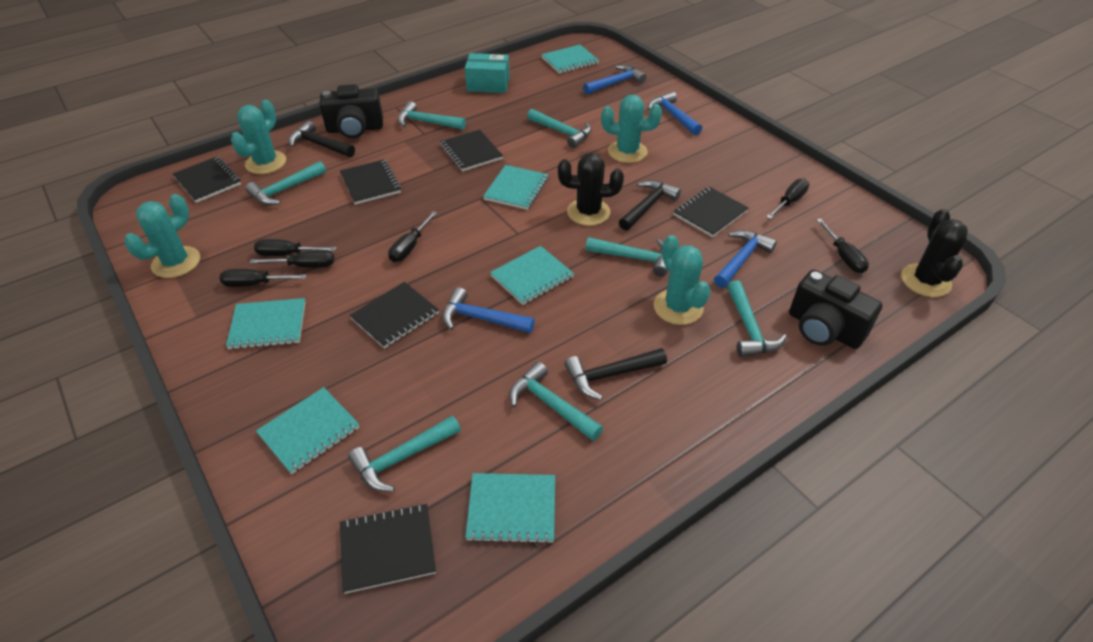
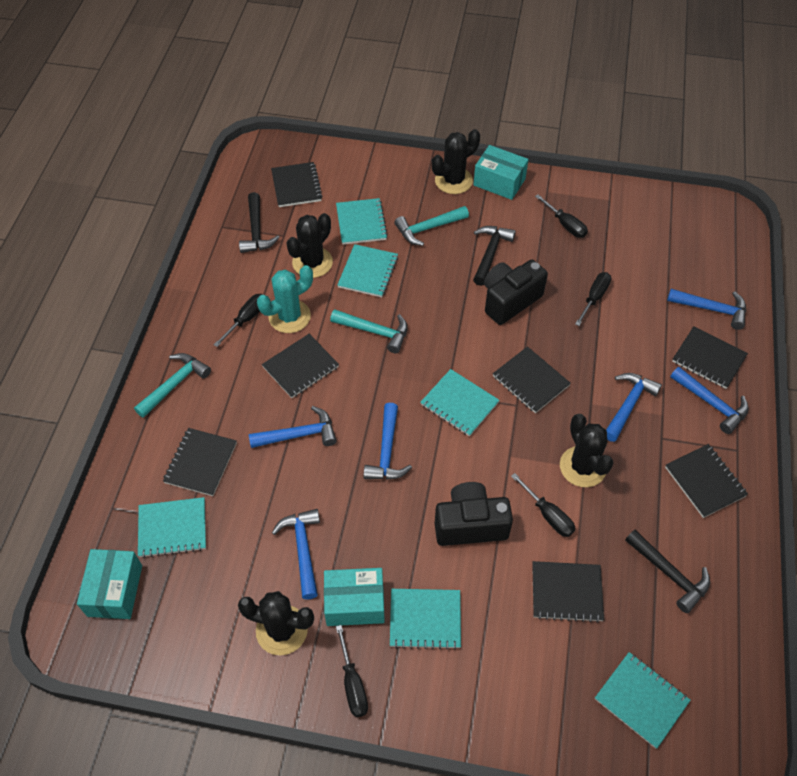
black cactus: 2 -> 4
black notebook: 6 -> 7
black screwdriver: 6 -> 5
blue hammer: 4 -> 6
turquoise box: 1 -> 3
turquoise cactus: 4 -> 1
turquoise hammer: 7 -> 3

